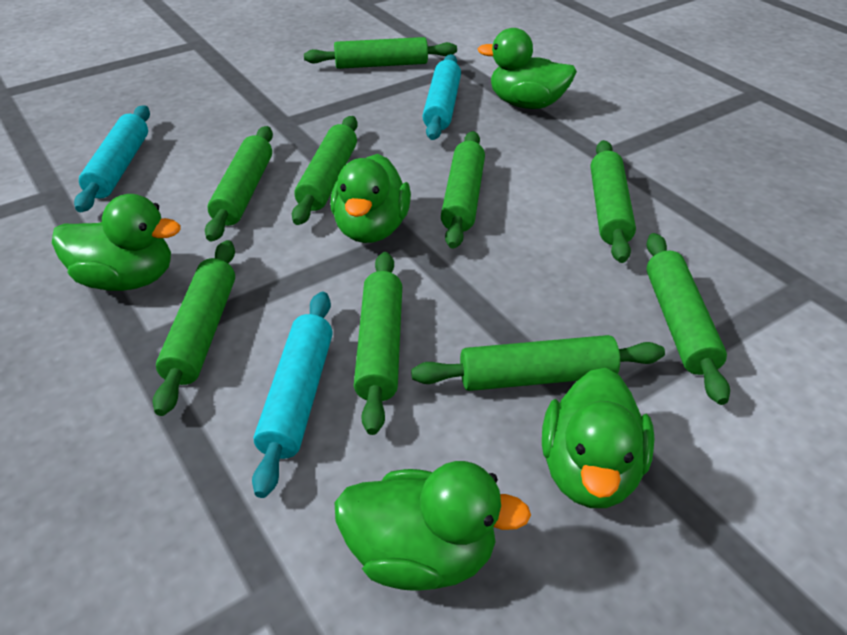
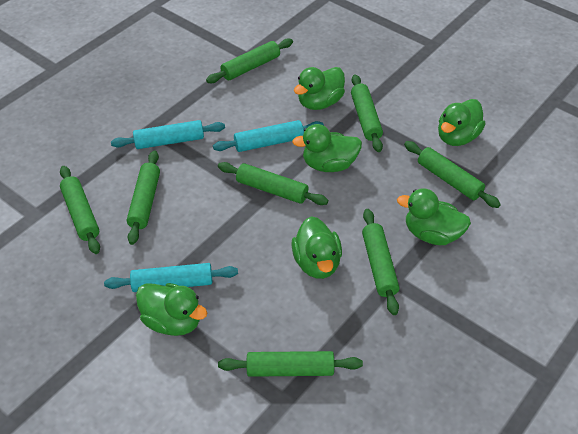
green duck: 5 -> 6
green rolling pin: 9 -> 8

